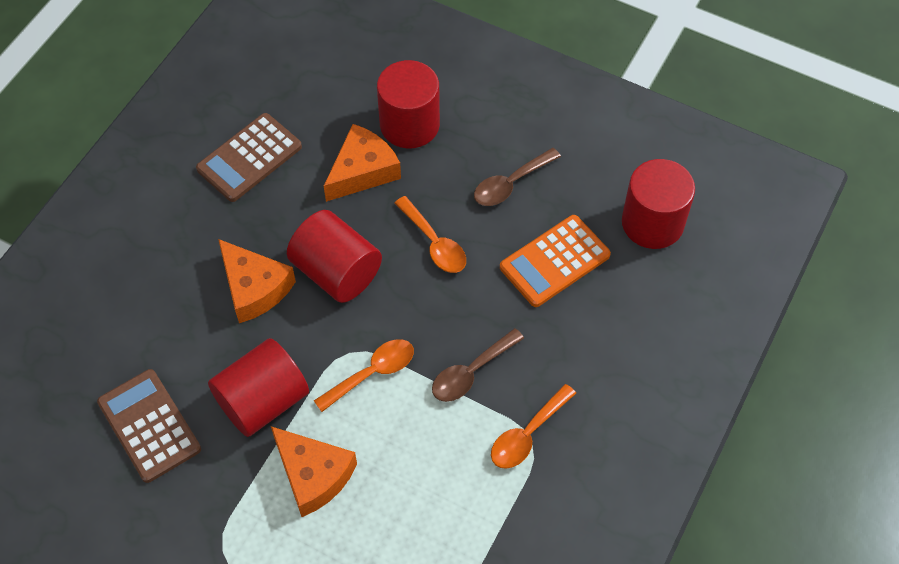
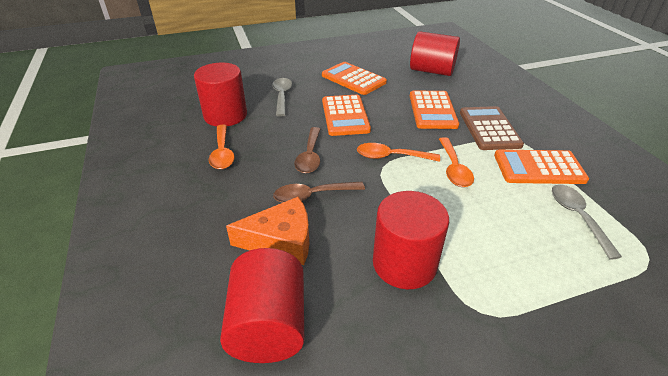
brown calculator: 2 -> 1
grey spoon: 0 -> 2
orange calculator: 1 -> 4
orange cheese: 3 -> 1

